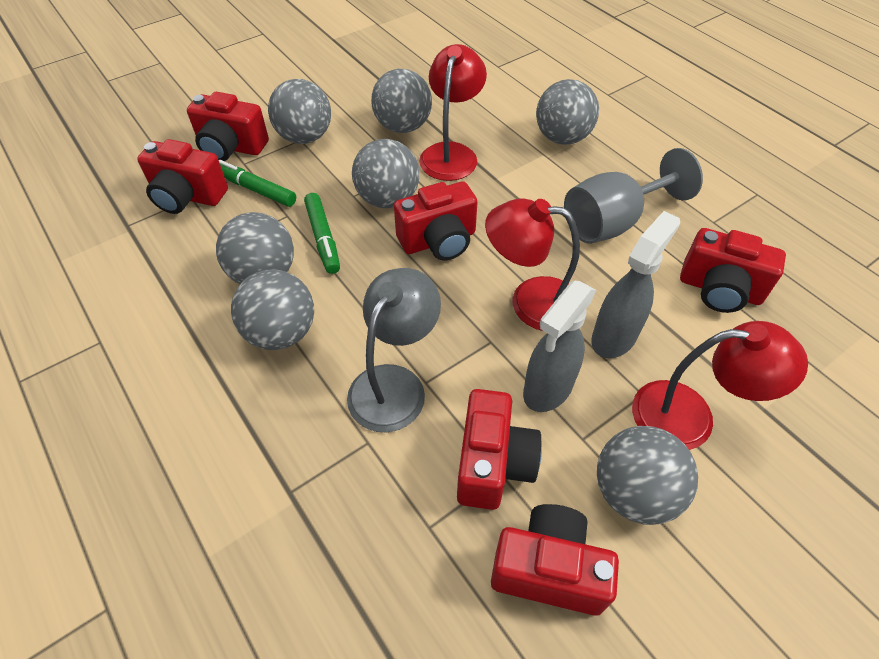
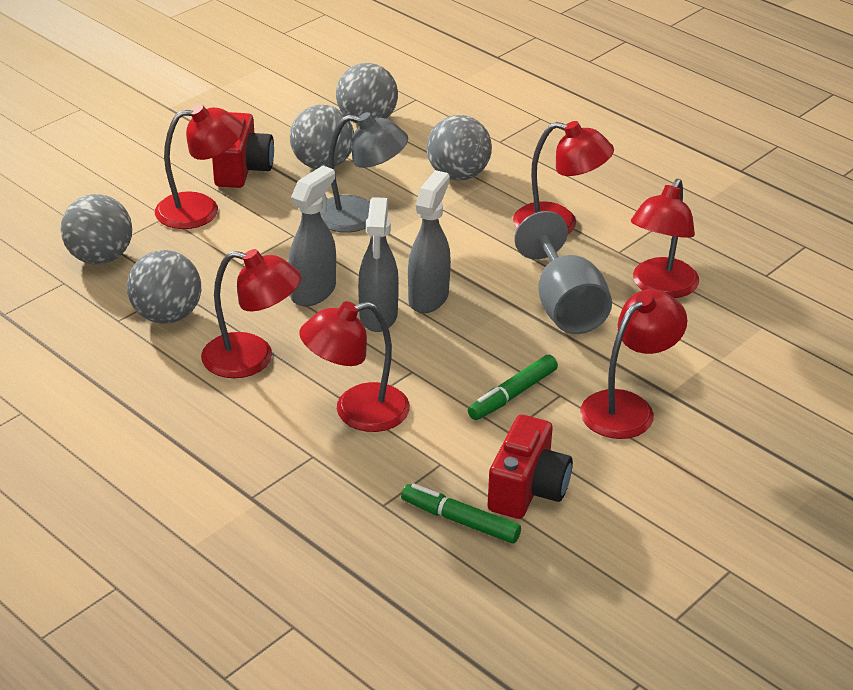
grey ball: 7 -> 5
grey spray bottle: 2 -> 3
red camera: 6 -> 2
red lamp: 3 -> 6

